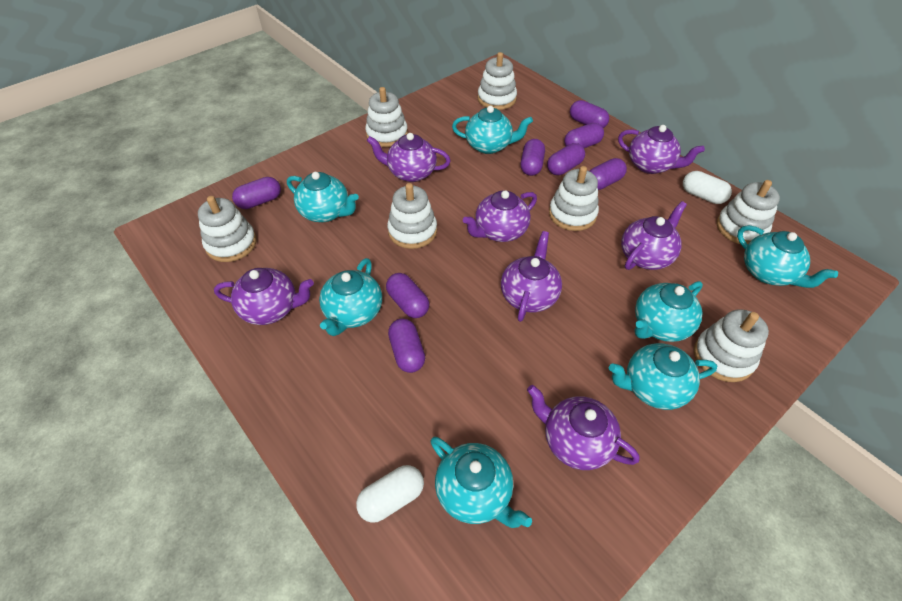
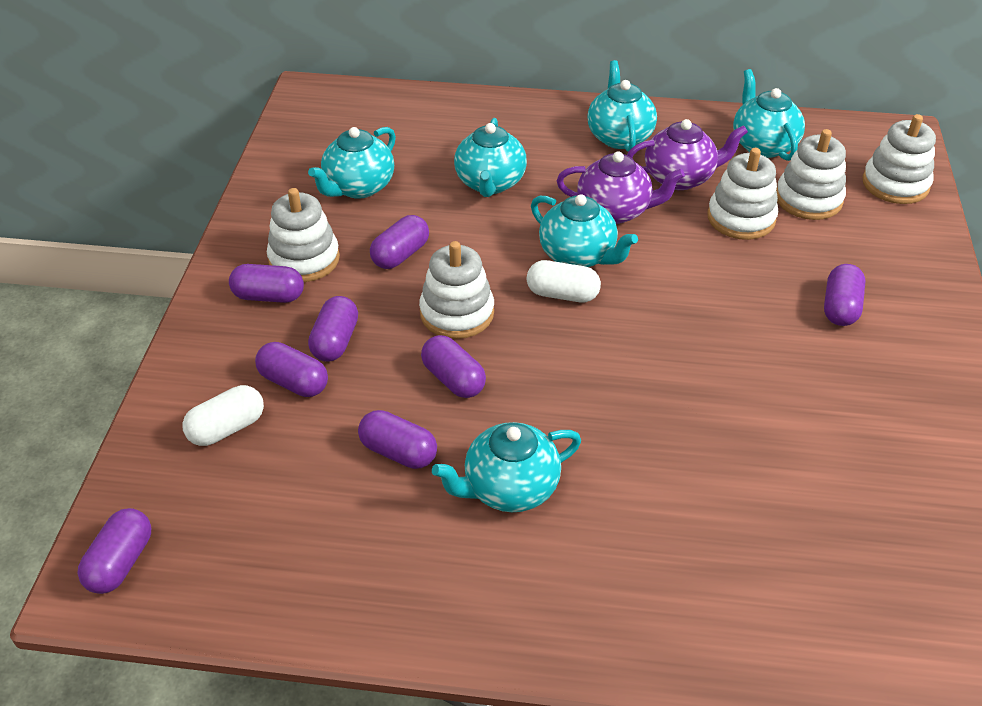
purple teapot: 7 -> 2
turquoise teapot: 7 -> 6
white stacking toy: 7 -> 5

